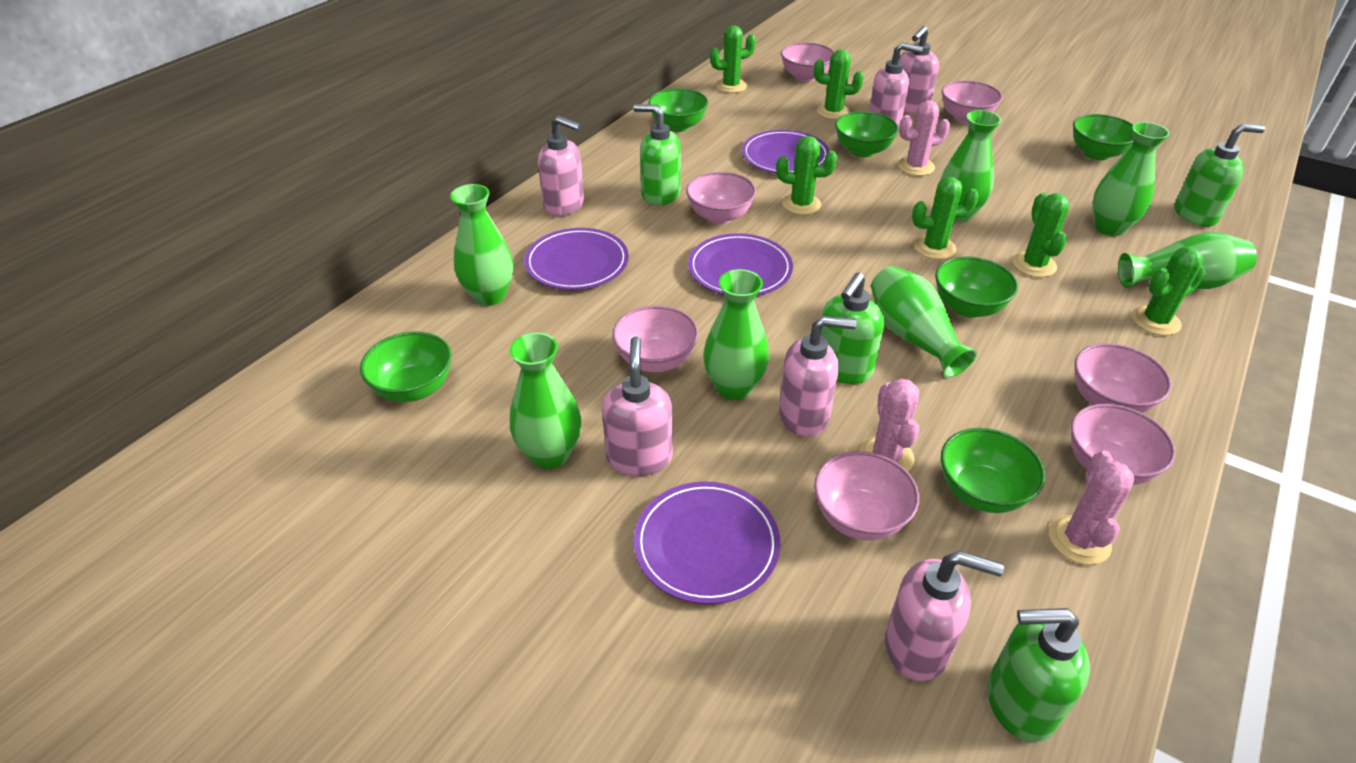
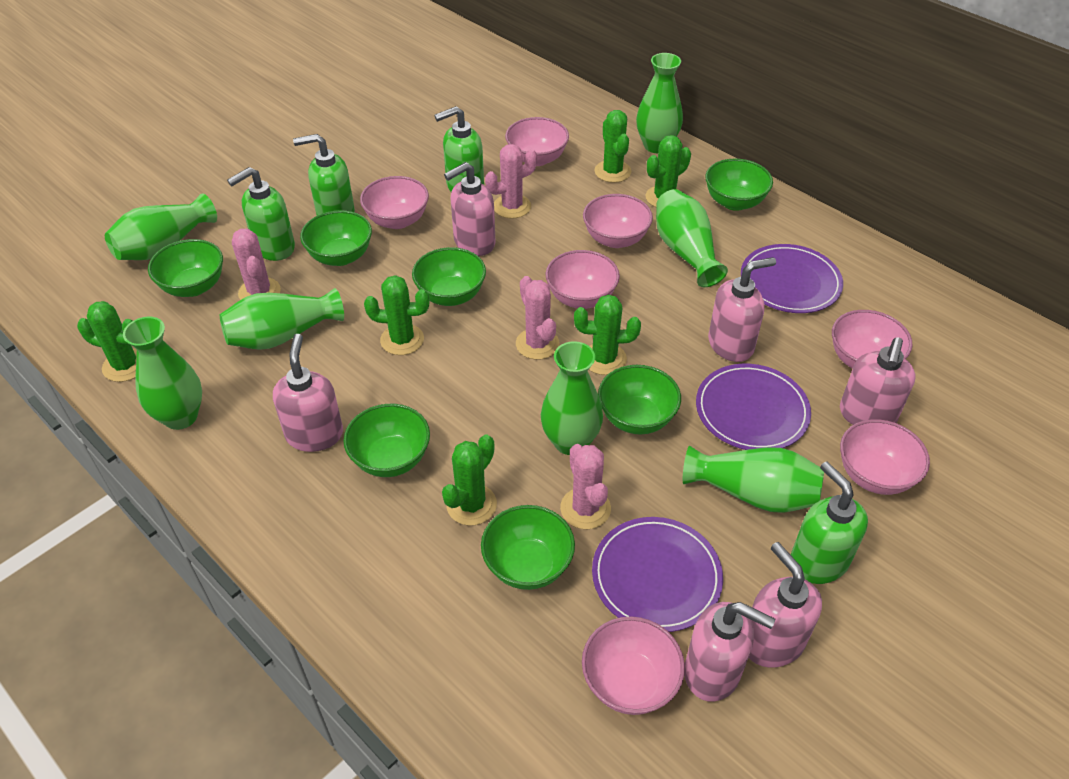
green bowl: 6 -> 7
pink cactus: 3 -> 4
purple plate: 4 -> 3

